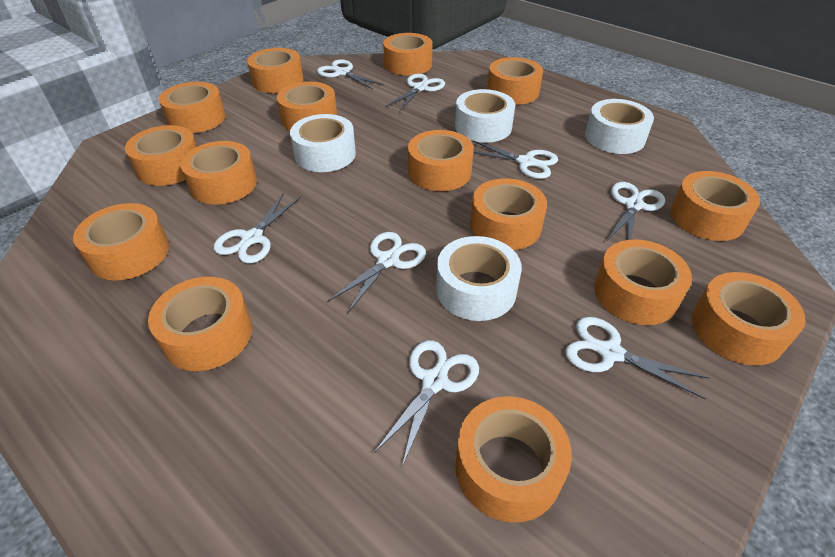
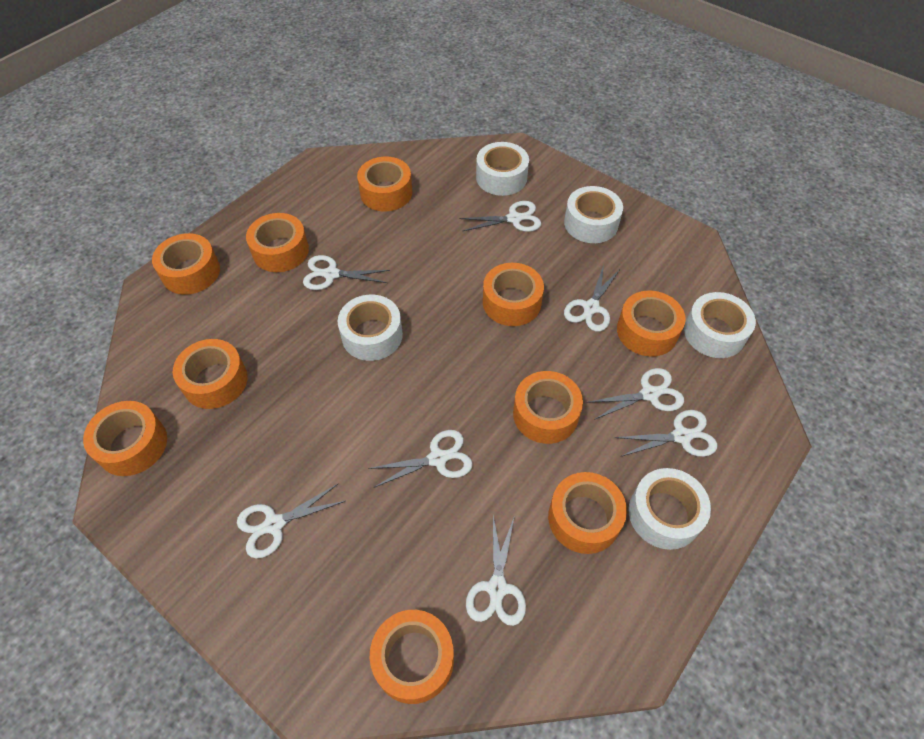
orange tape: 15 -> 10
white tape: 4 -> 5

